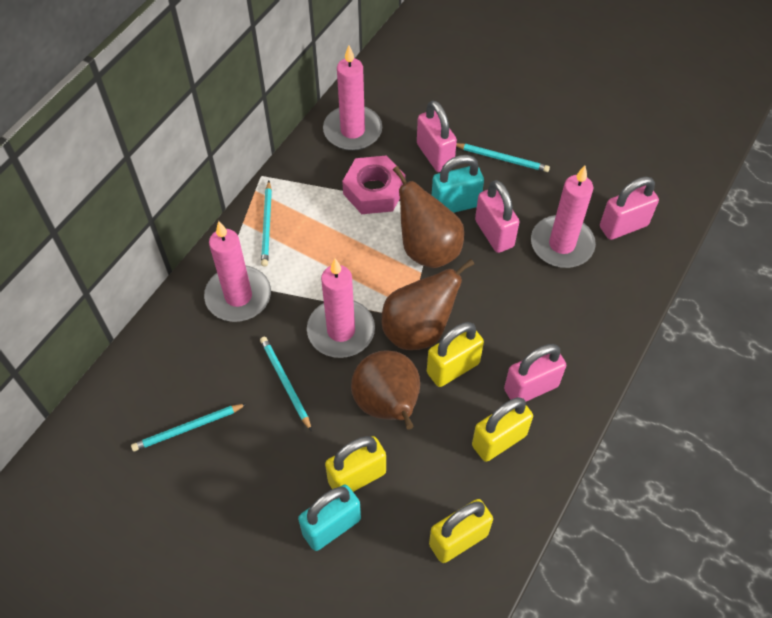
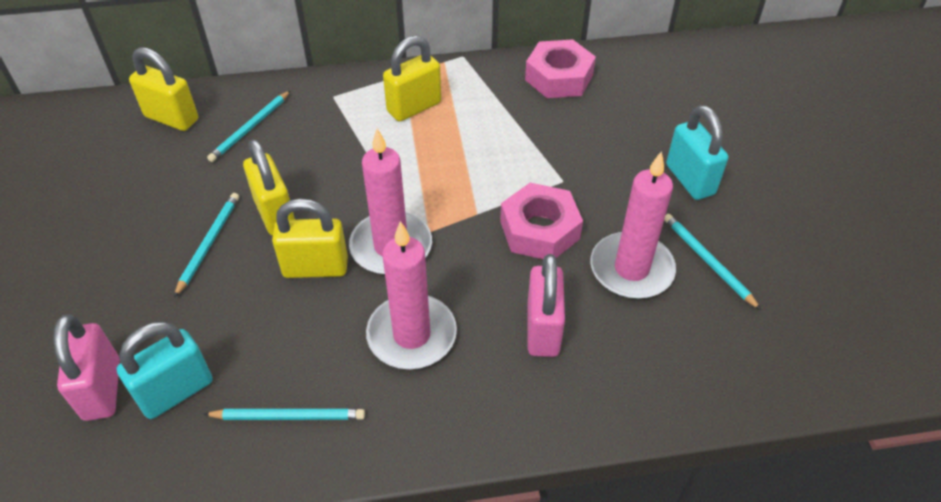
brown pear: 3 -> 0
pink candle: 4 -> 3
pink nut: 1 -> 2
pink padlock: 4 -> 2

